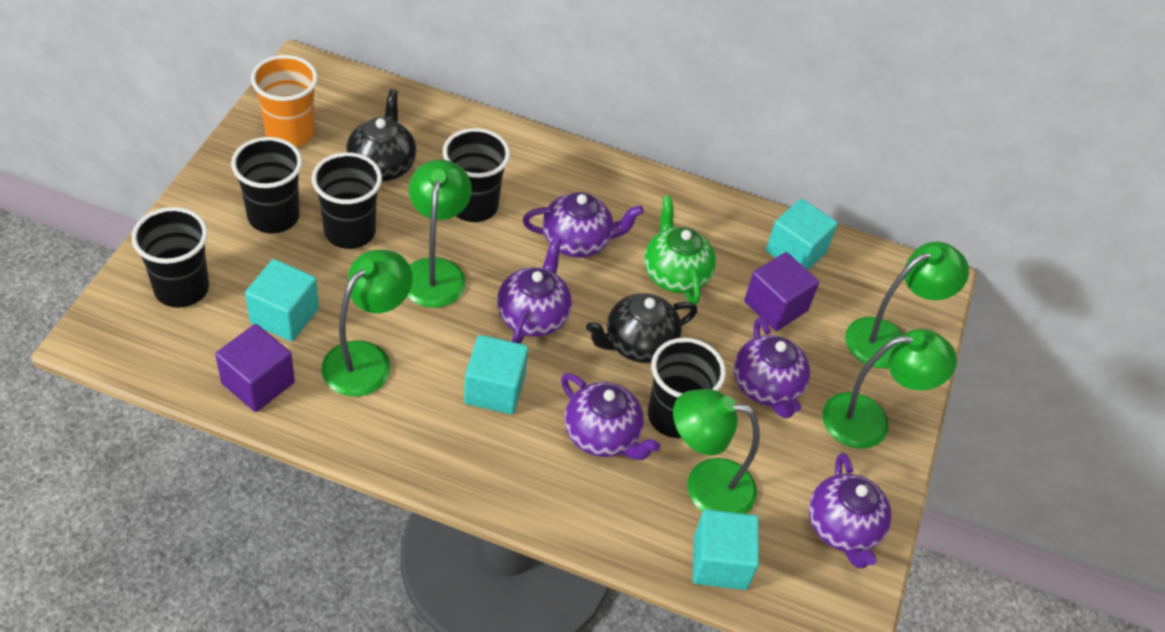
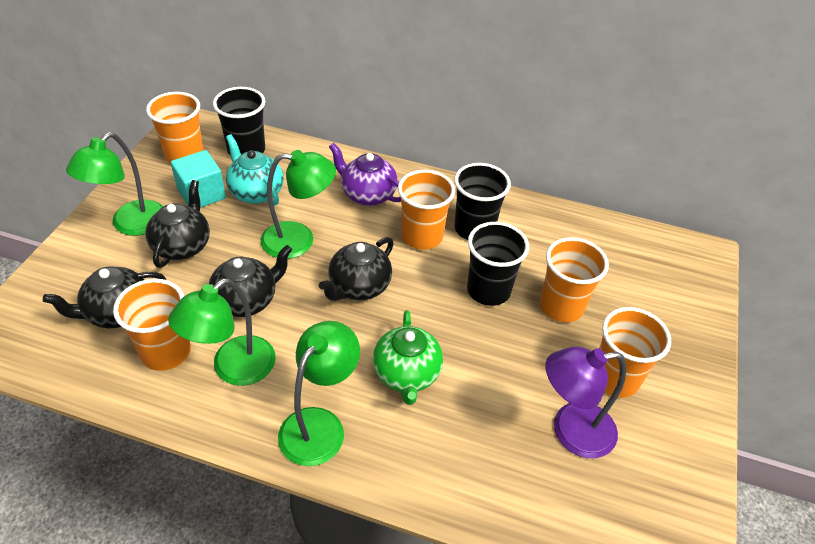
black cup: 5 -> 3
black teapot: 2 -> 4
green lamp: 5 -> 4
orange cup: 1 -> 5
purple cube: 2 -> 0
purple lamp: 0 -> 1
purple teapot: 5 -> 1
turquoise cube: 4 -> 1
turquoise teapot: 0 -> 1

